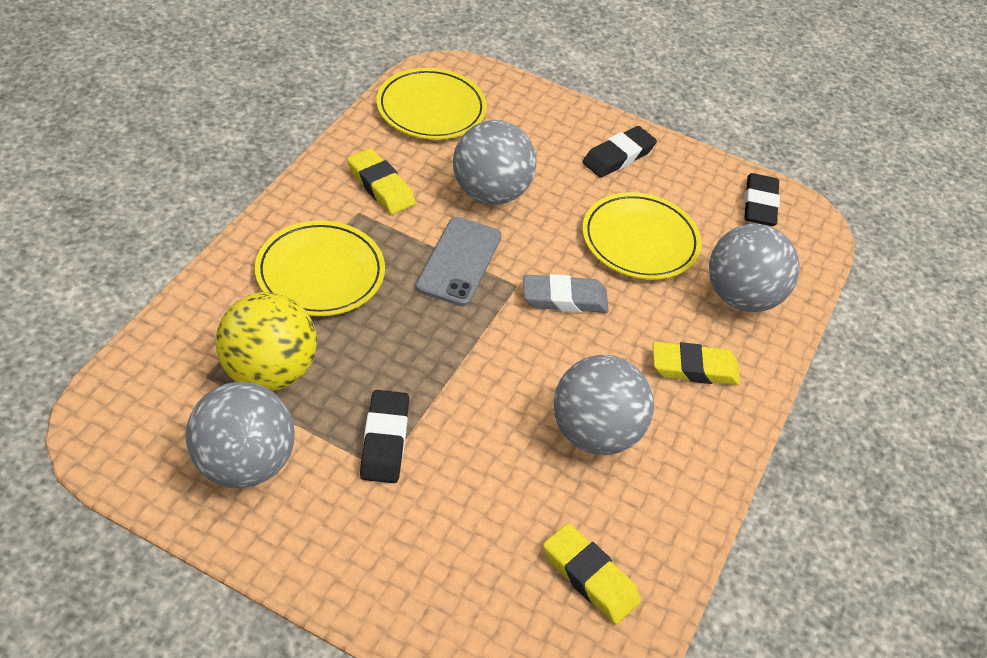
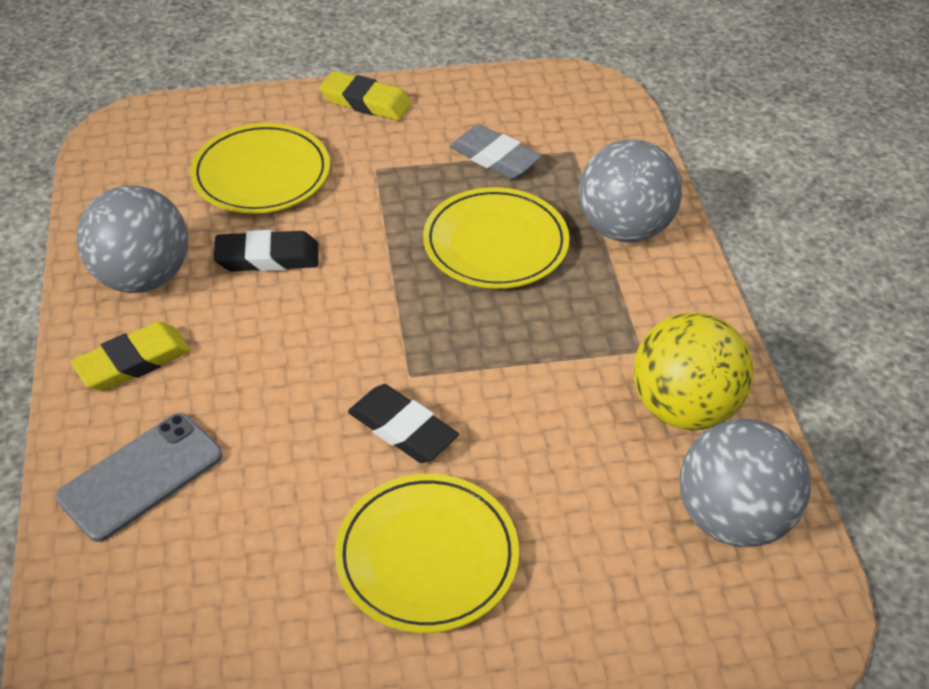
black eraser: 3 -> 2
grey ball: 4 -> 3
yellow eraser: 3 -> 2

